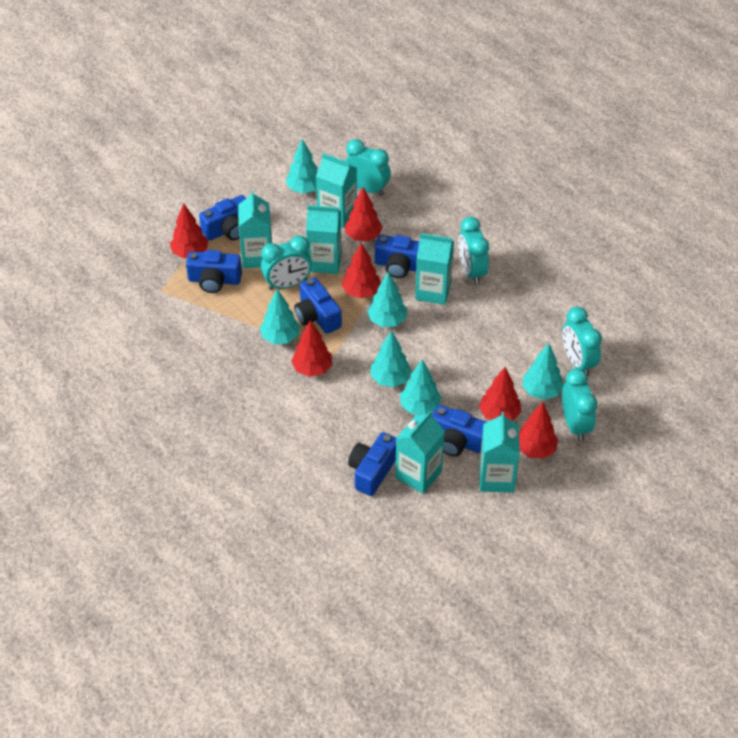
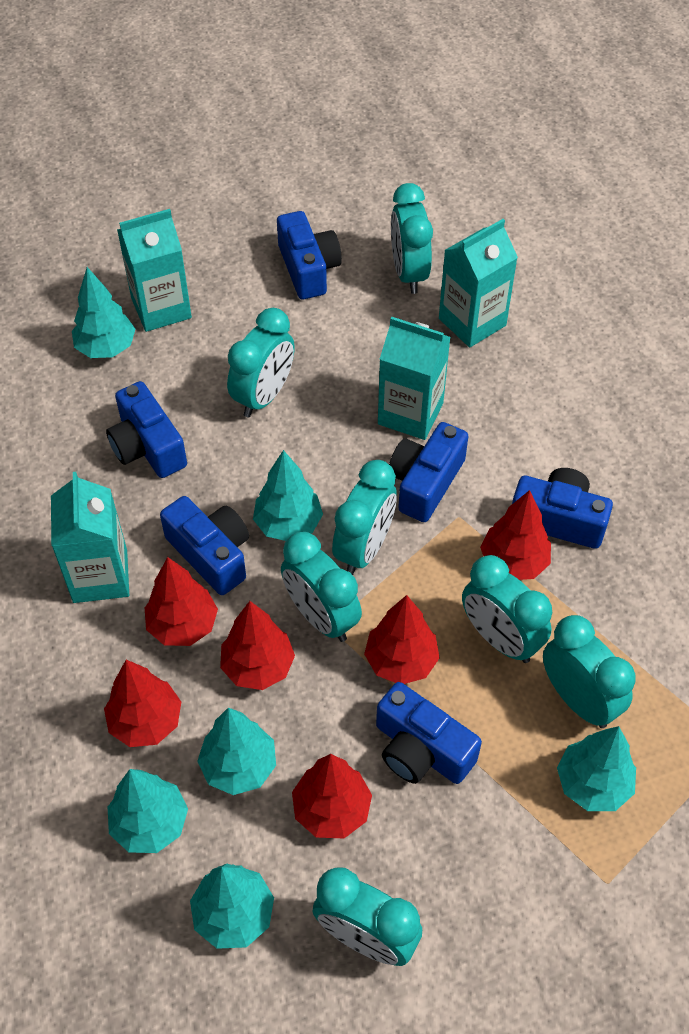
turquoise carton: 6 -> 4
turquoise clock: 5 -> 7

